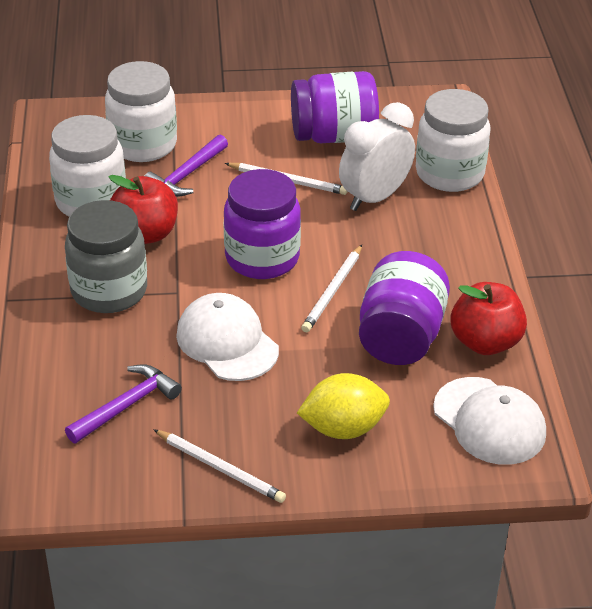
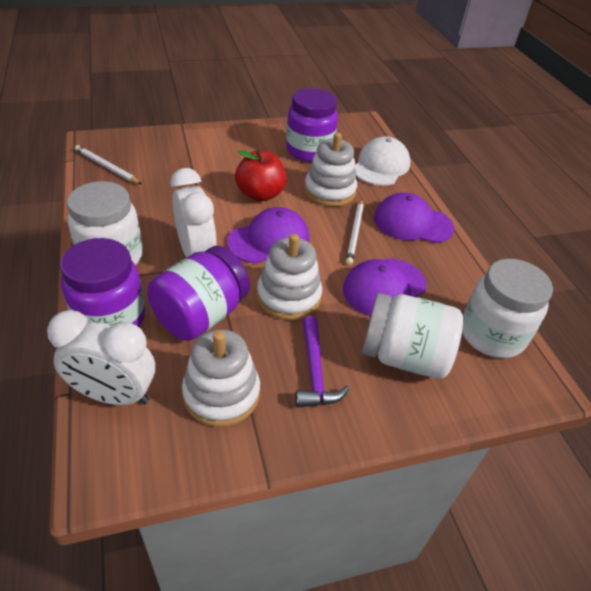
grey jar: 1 -> 0
purple cap: 0 -> 3
purple hammer: 2 -> 1
red apple: 2 -> 1
white cap: 2 -> 1
white clock: 1 -> 2
white pencil: 3 -> 2
white stacking toy: 0 -> 3
yellow lemon: 1 -> 0

